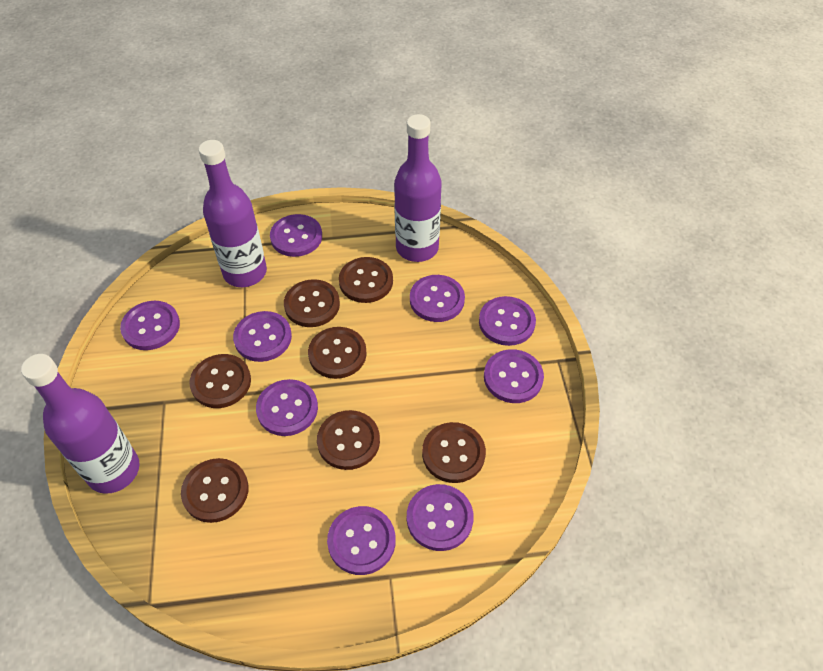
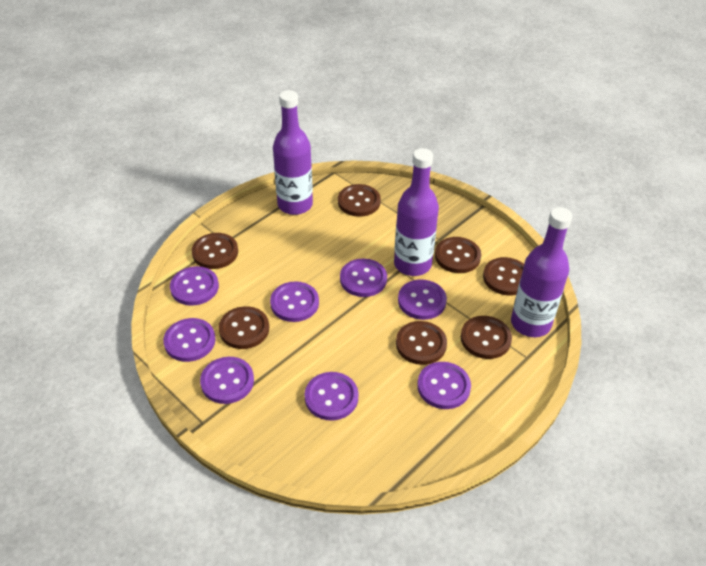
purple button: 9 -> 8

